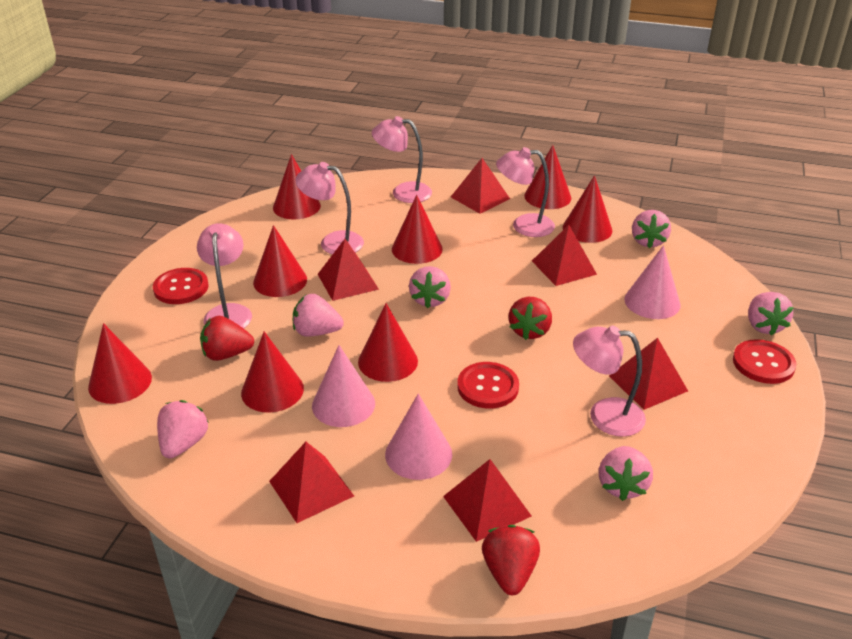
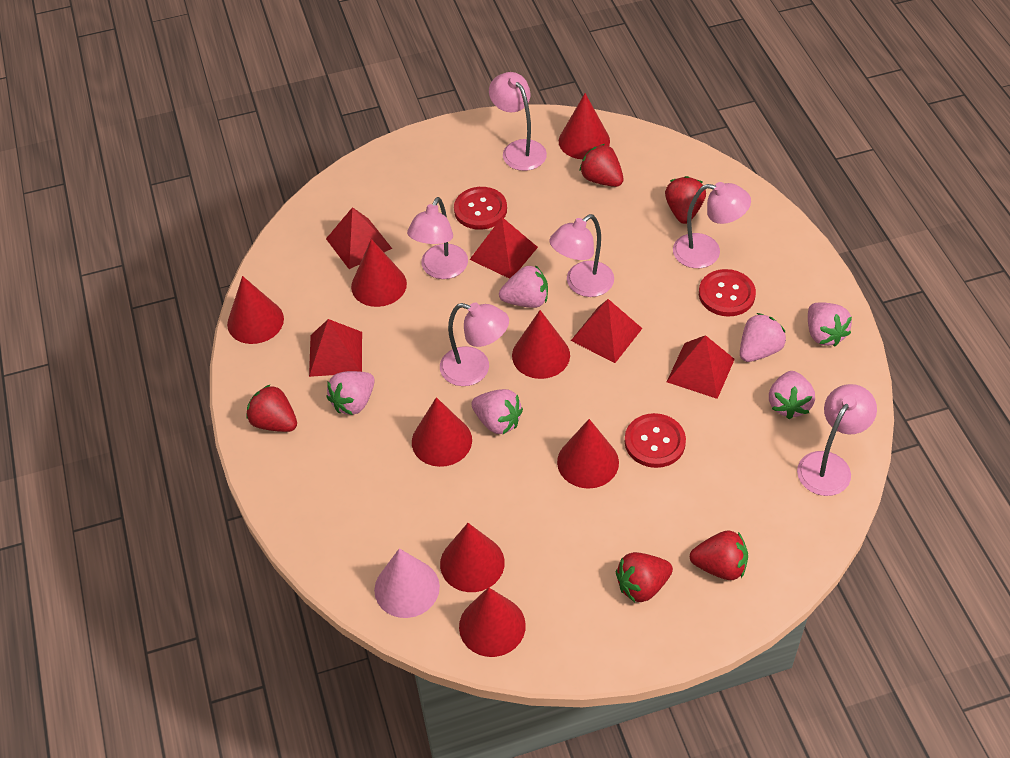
pink cone: 3 -> 1
pink lamp: 5 -> 6
red pyramid: 6 -> 5
red strawberry: 3 -> 5

